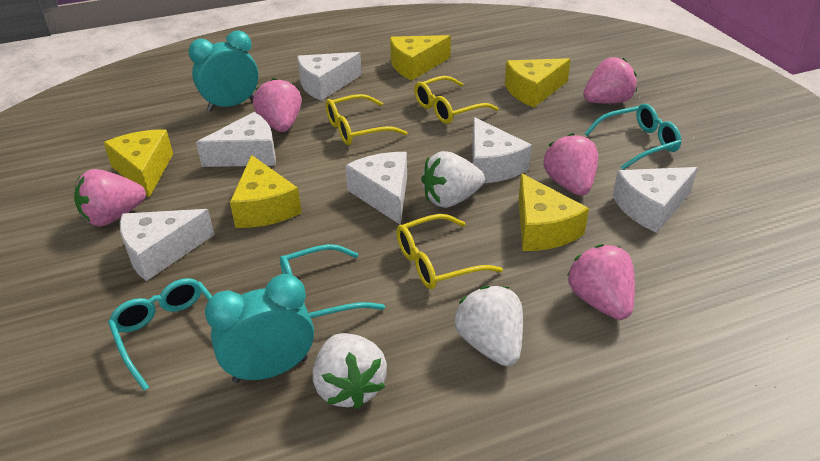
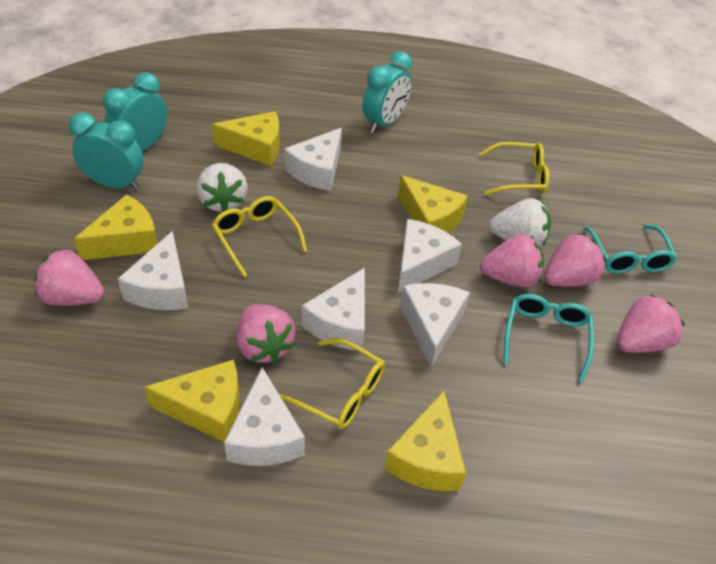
turquoise clock: 2 -> 3
turquoise glasses: 3 -> 2
white strawberry: 3 -> 2

